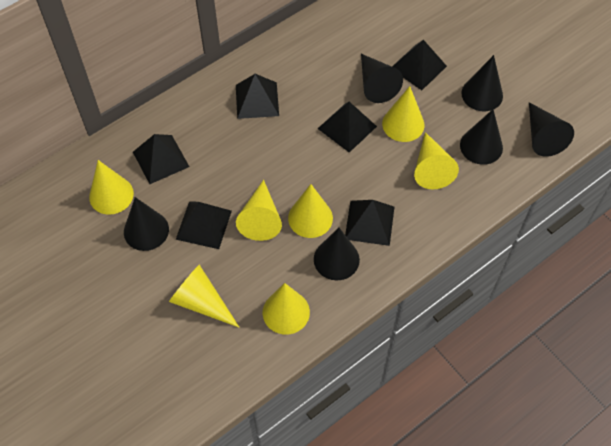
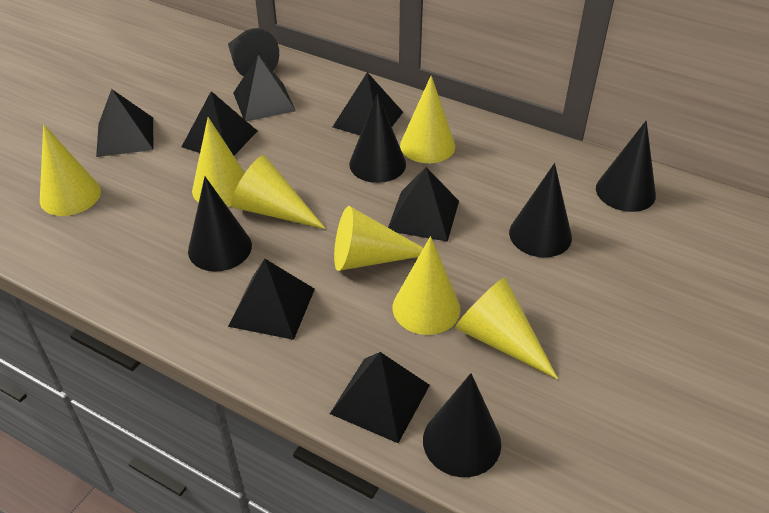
black pyramid: 6 -> 7

